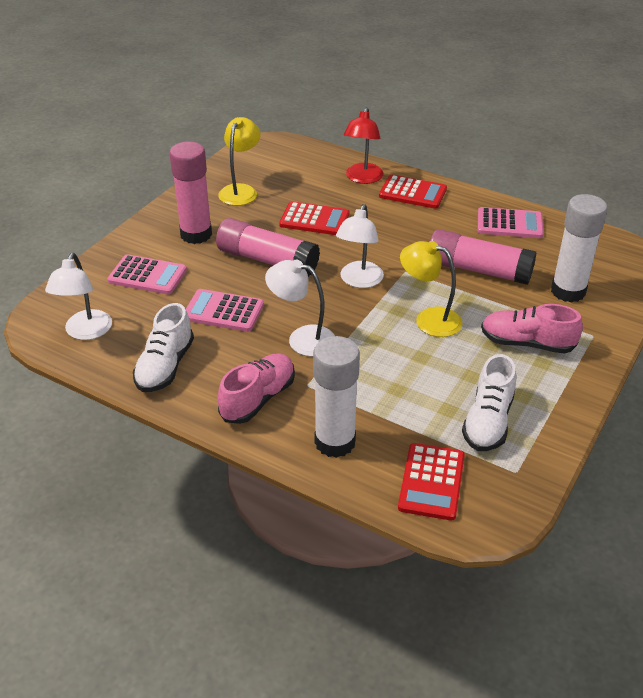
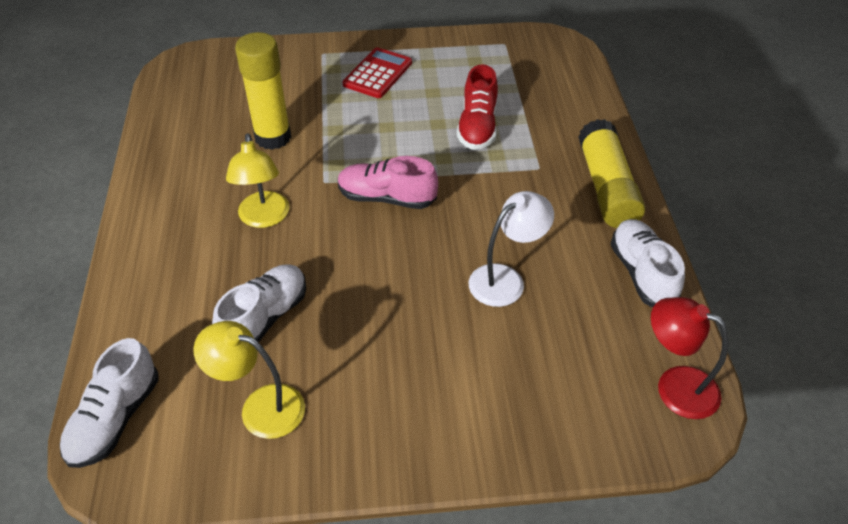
pink calculator: 3 -> 0
pink glue stick: 3 -> 0
pink shoe: 2 -> 1
red calculator: 3 -> 1
red shoe: 0 -> 1
white glue stick: 2 -> 0
white lamp: 3 -> 1
white shoe: 2 -> 3
yellow glue stick: 0 -> 2

